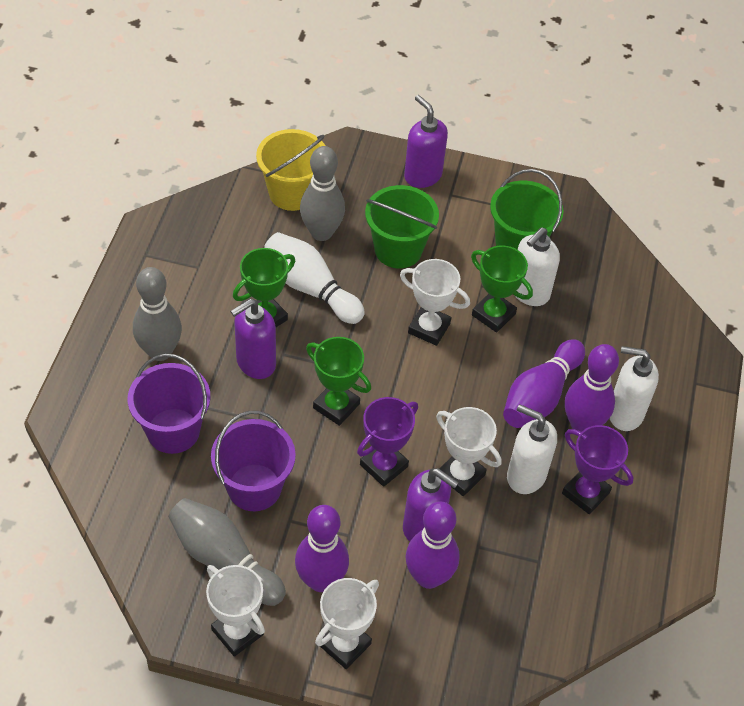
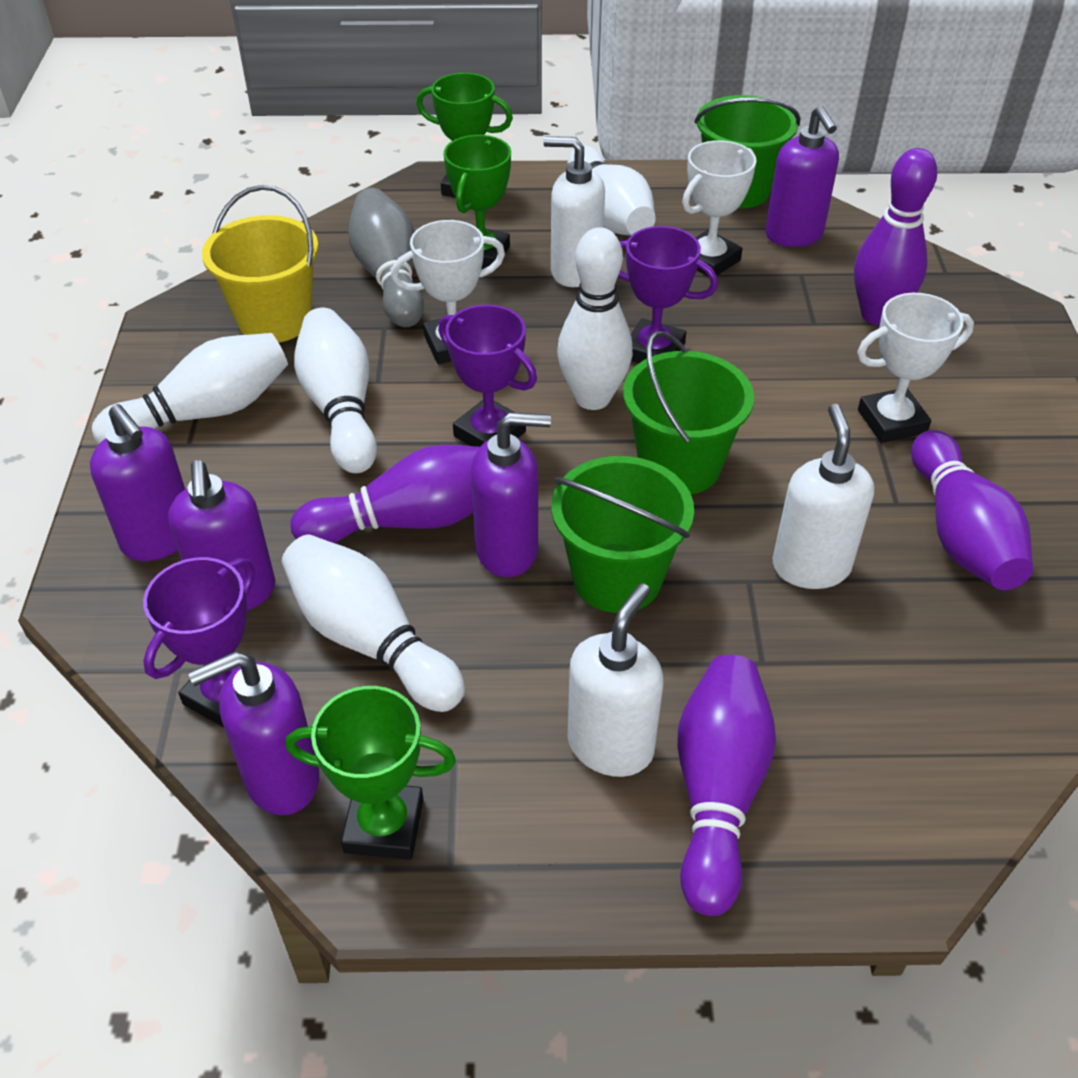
green bucket: 2 -> 3
grey bowling pin: 3 -> 1
purple bucket: 2 -> 0
purple soap dispenser: 3 -> 5
purple trophy: 2 -> 3
white bowling pin: 1 -> 5
white trophy: 4 -> 3

